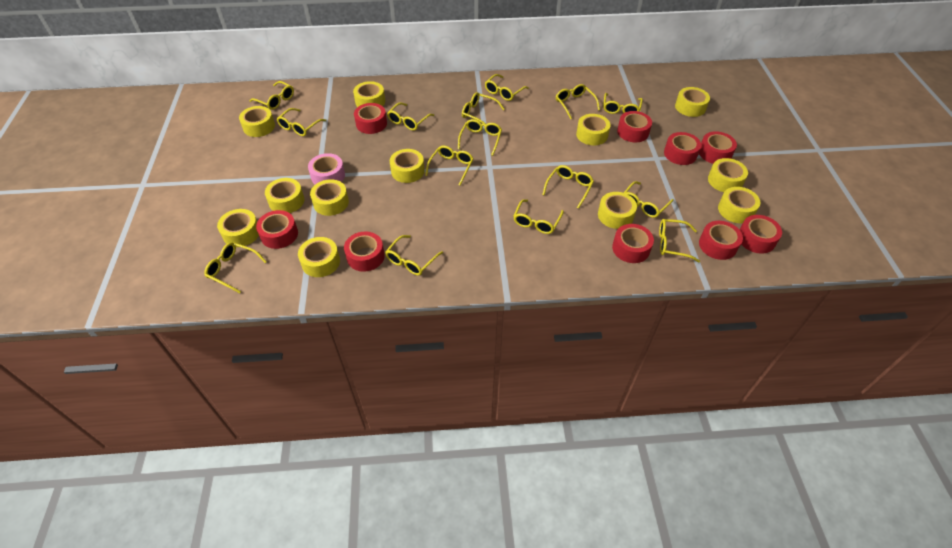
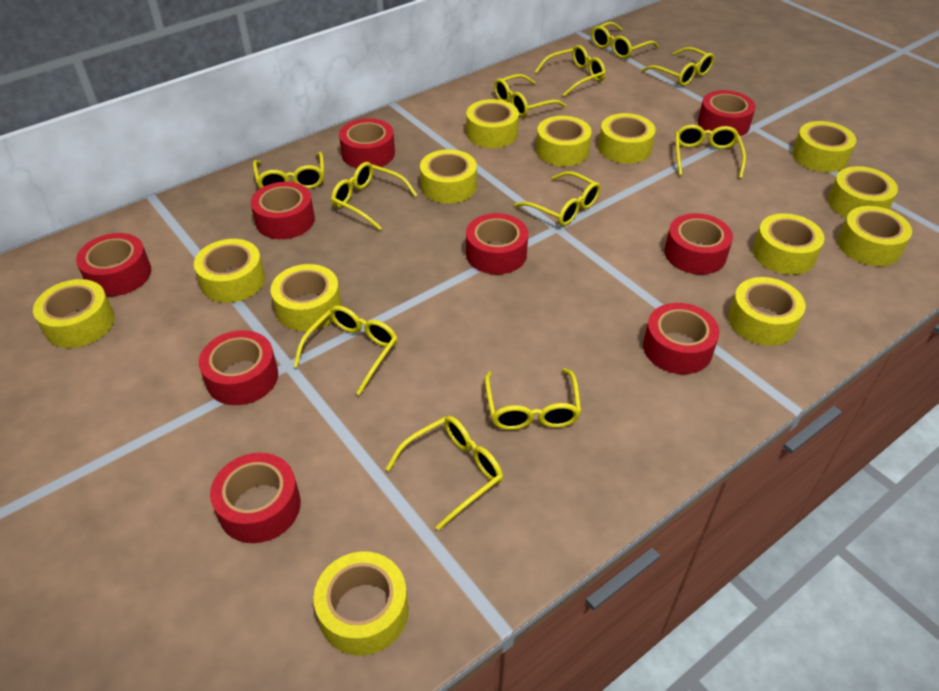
pink tape: 1 -> 0
yellow glasses: 15 -> 11
yellow tape: 12 -> 13

